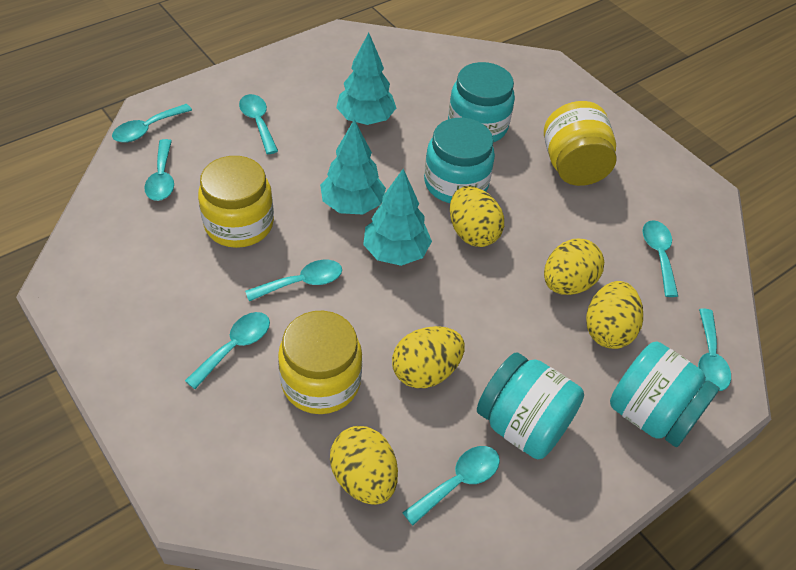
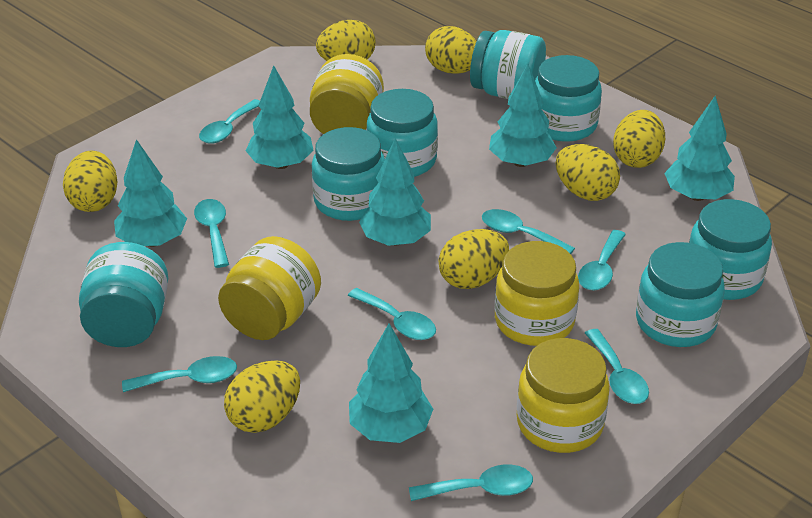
turquoise jar: 4 -> 7
turquoise tree: 3 -> 6
yellow egg: 5 -> 7
yellow jar: 3 -> 4

